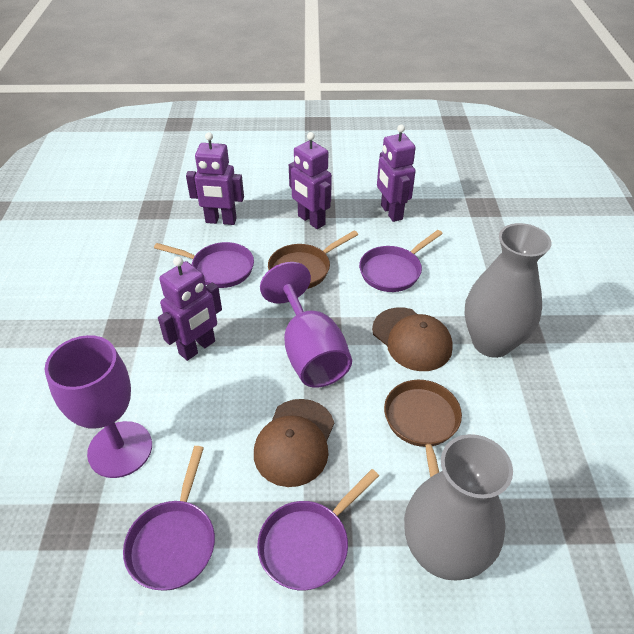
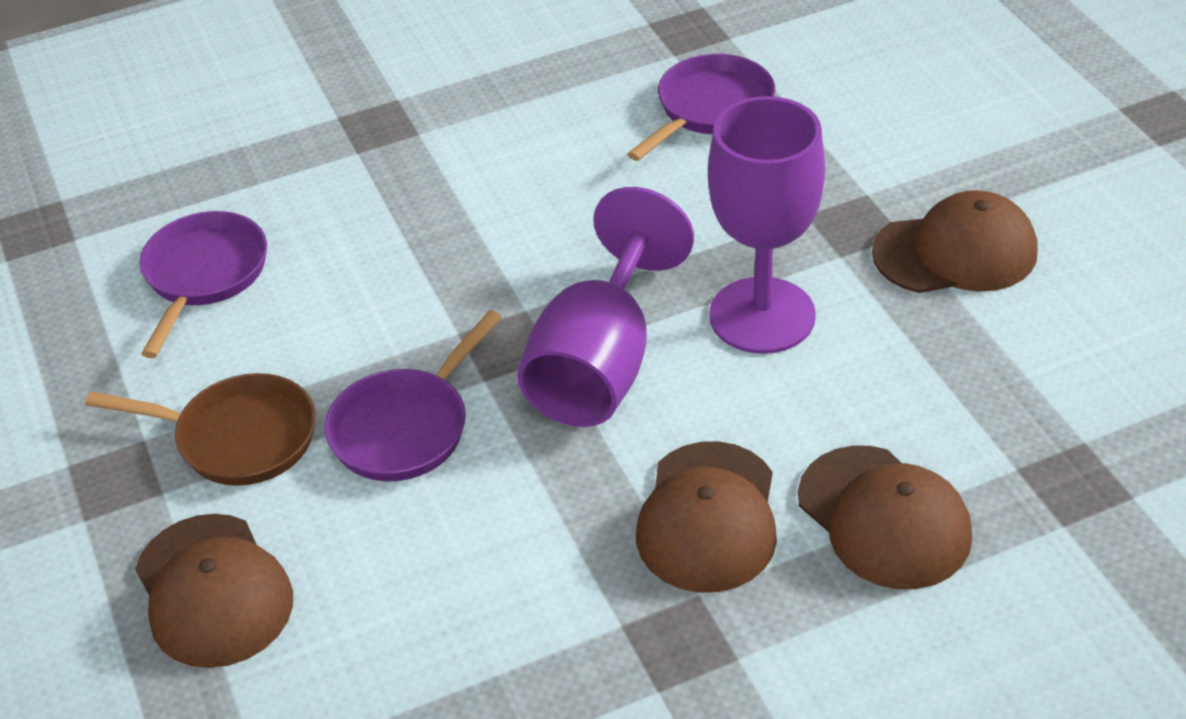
brown cap: 2 -> 4
brown pan: 2 -> 1
grey vase: 2 -> 0
purple pan: 4 -> 3
purple robot: 4 -> 0

